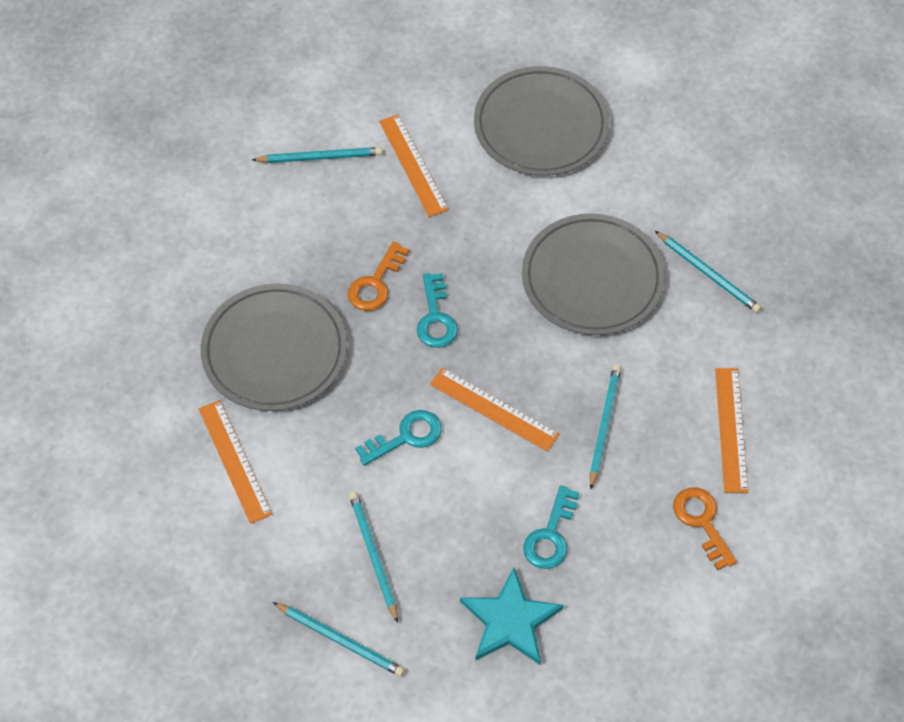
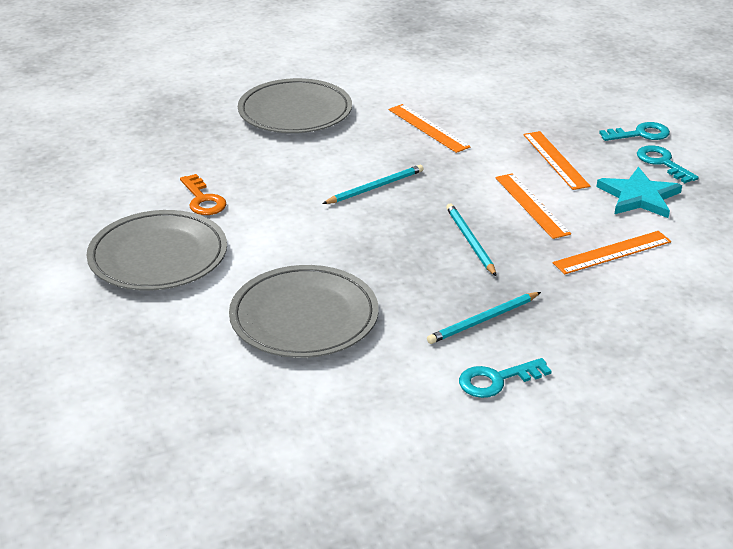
orange key: 2 -> 1
turquoise pencil: 5 -> 3

